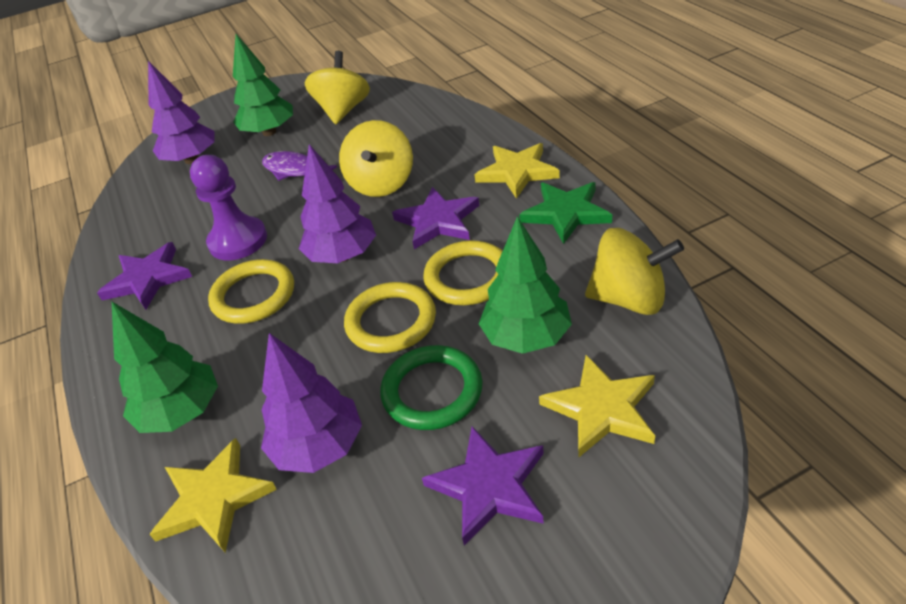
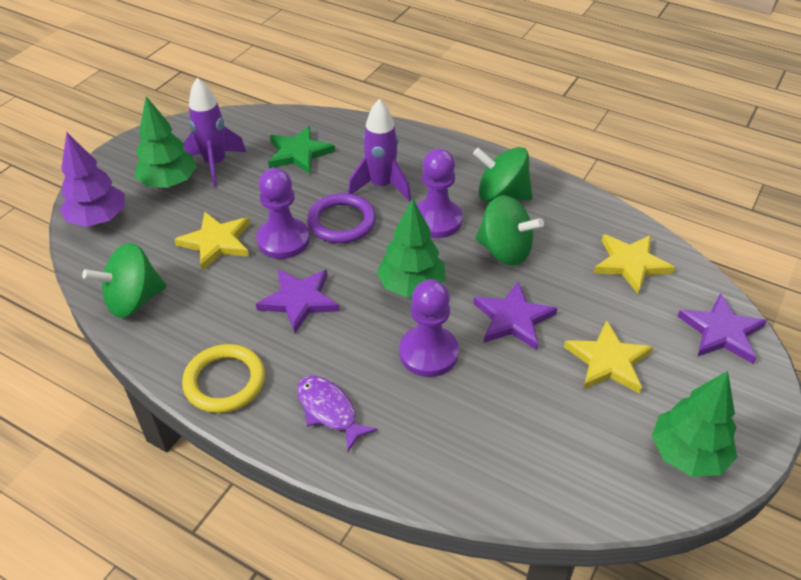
green ring: 1 -> 0
green spinning top: 0 -> 3
purple pawn: 1 -> 3
purple ring: 0 -> 1
purple rocket: 0 -> 2
purple tree: 3 -> 1
yellow ring: 3 -> 1
yellow spinning top: 3 -> 0

